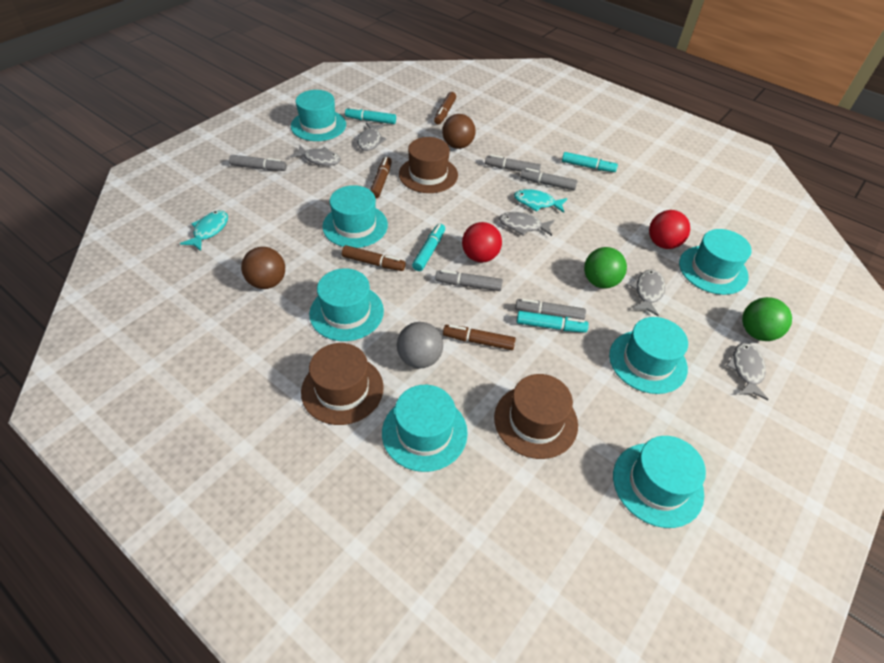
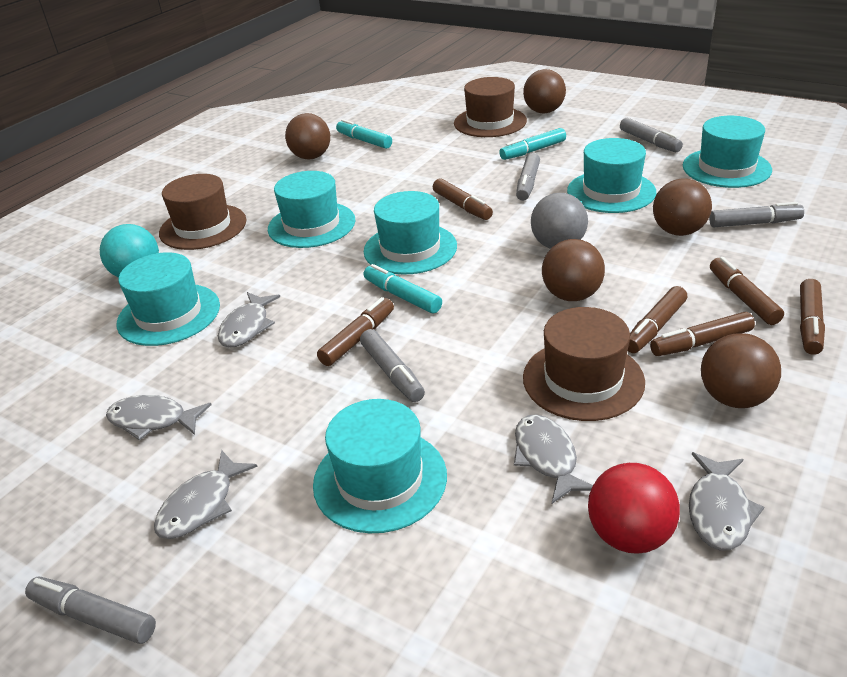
brown ball: 2 -> 5
brown marker: 4 -> 6
green ball: 2 -> 0
red ball: 2 -> 1
turquoise ball: 0 -> 1
turquoise fish: 2 -> 0
turquoise hat: 7 -> 6
turquoise marker: 4 -> 3

